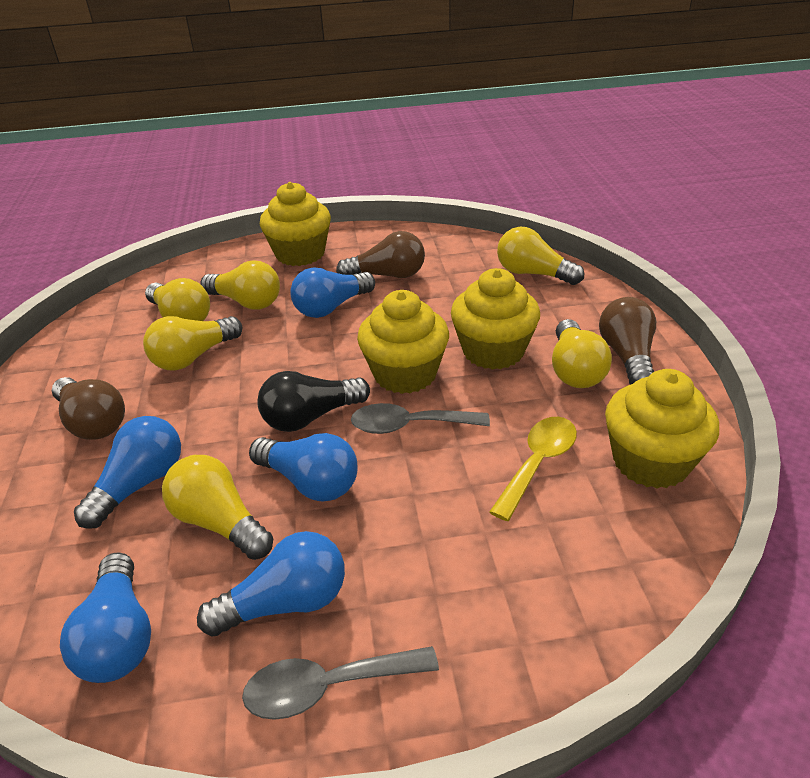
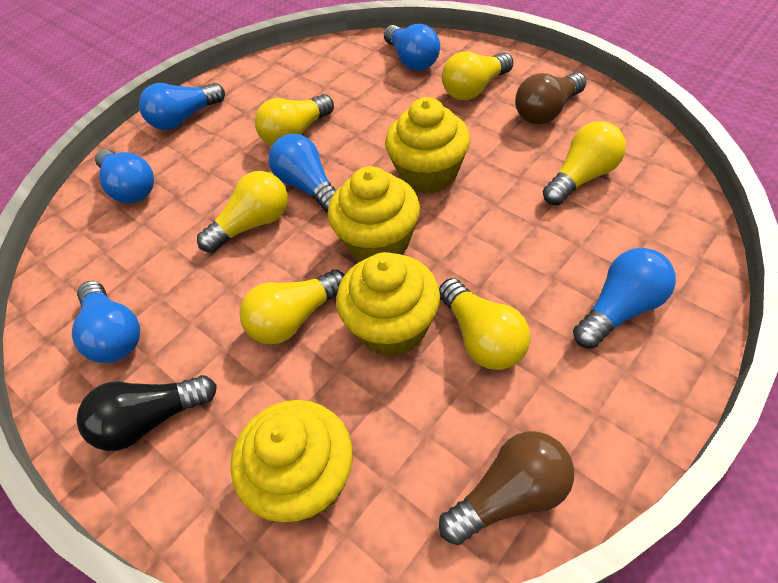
blue light bulb: 5 -> 6
brown light bulb: 3 -> 2
grey spoon: 2 -> 0
yellow spoon: 1 -> 0

